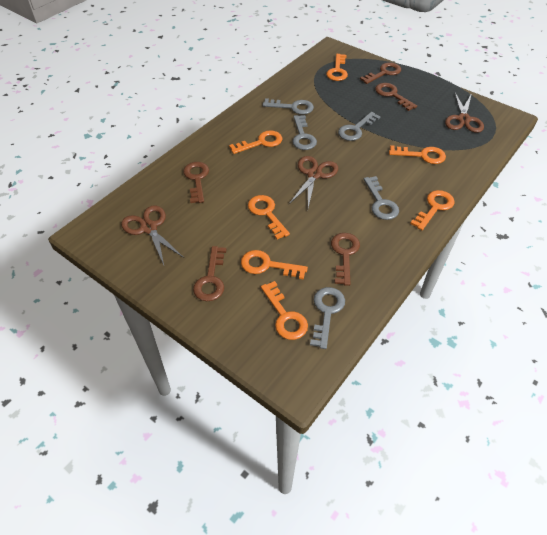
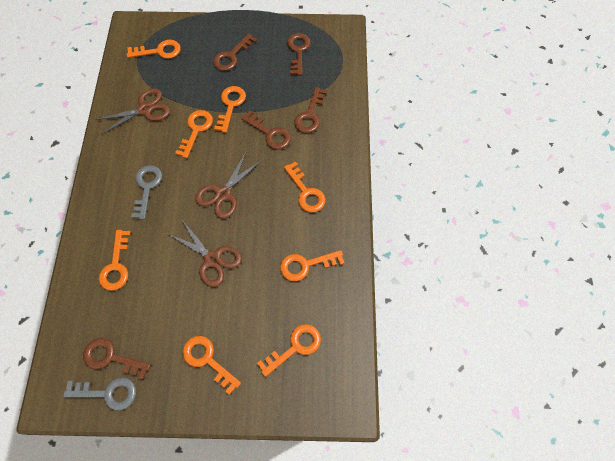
grey key: 5 -> 2
orange key: 7 -> 8

